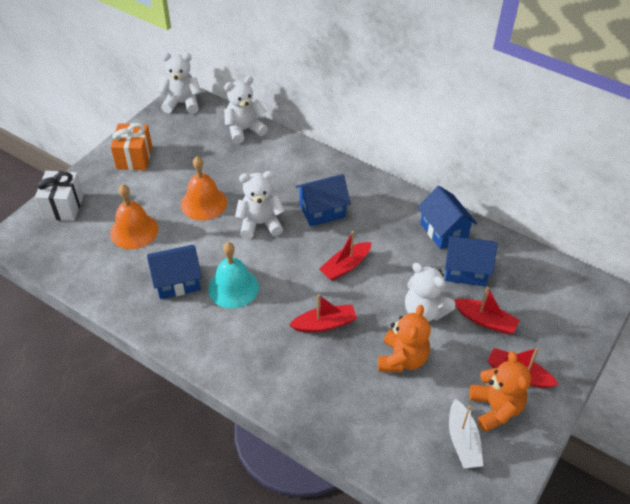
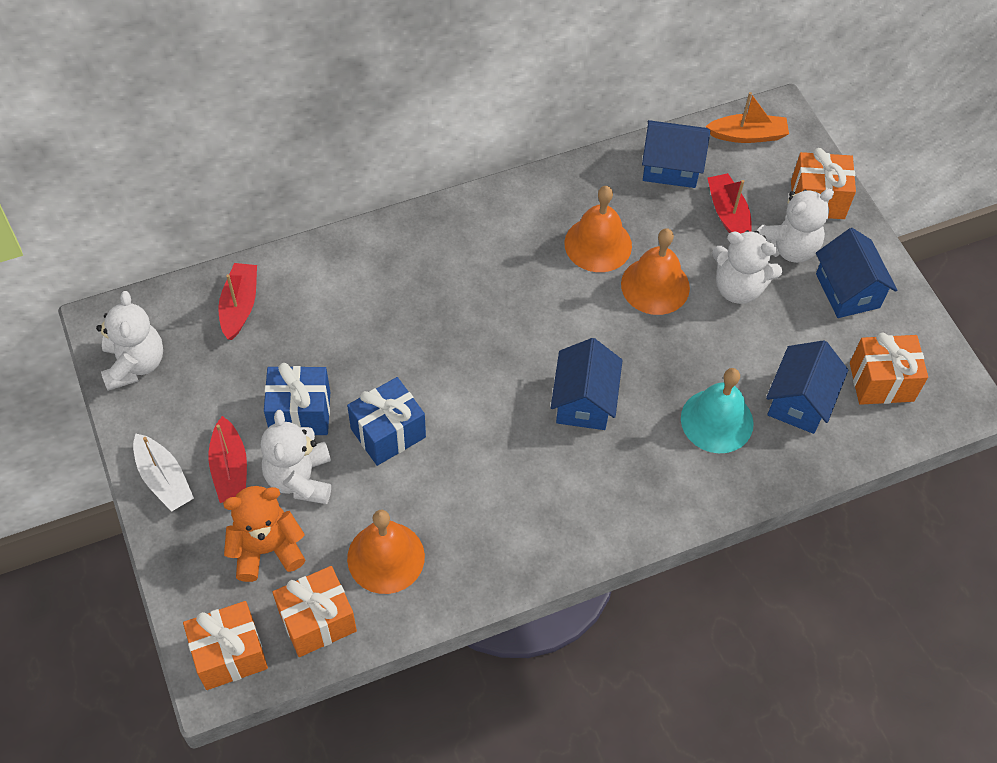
blue gift: 0 -> 2
orange bell: 2 -> 3
orange boat: 0 -> 1
orange gift: 1 -> 4
orange teddy bear: 2 -> 1
red boat: 4 -> 3
white gift: 1 -> 0

